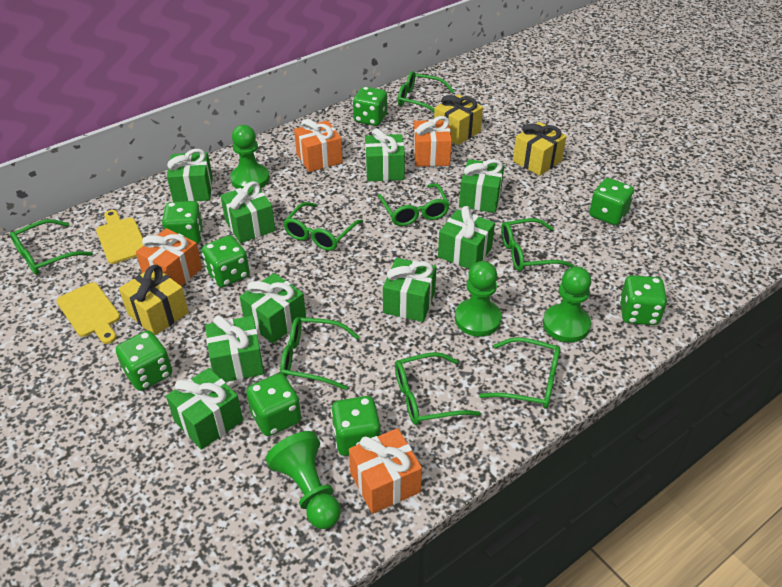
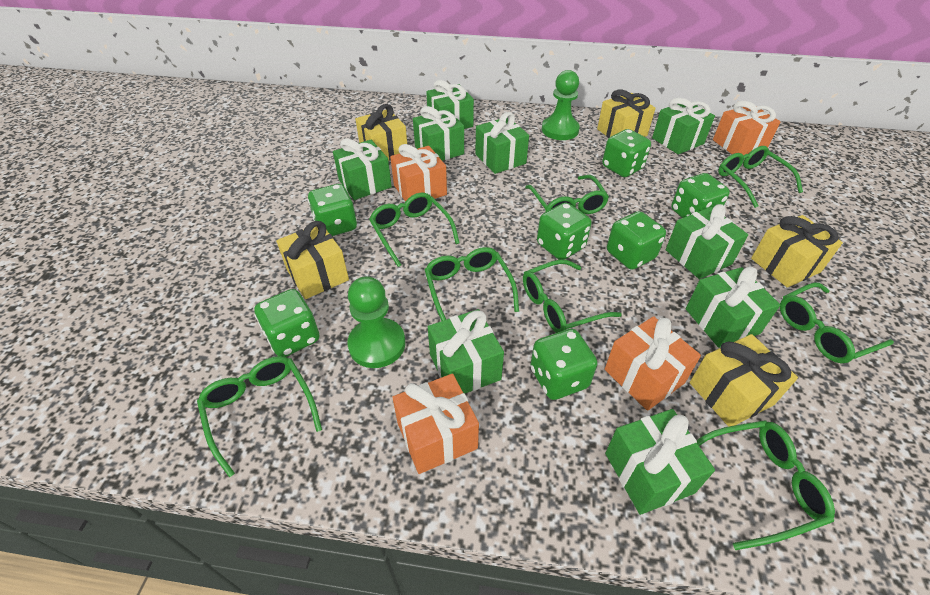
green dice: 8 -> 7
green pawn: 4 -> 2
yellow cutting board: 2 -> 0
yellow gift: 3 -> 5

